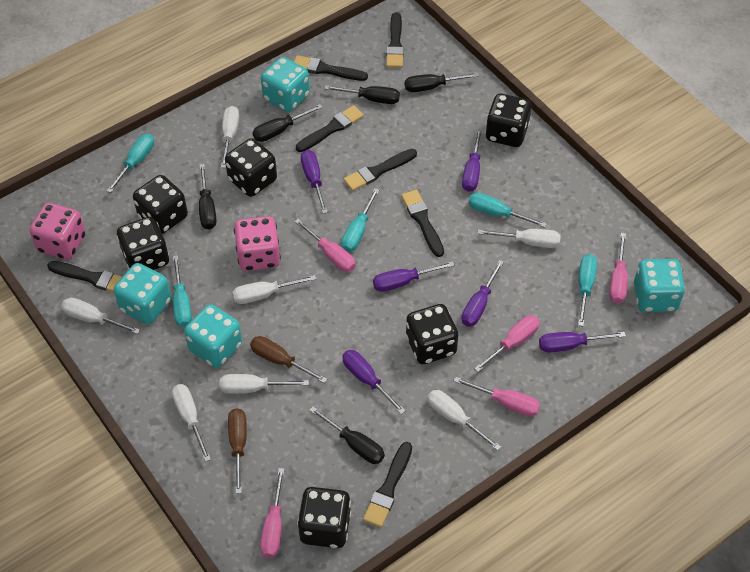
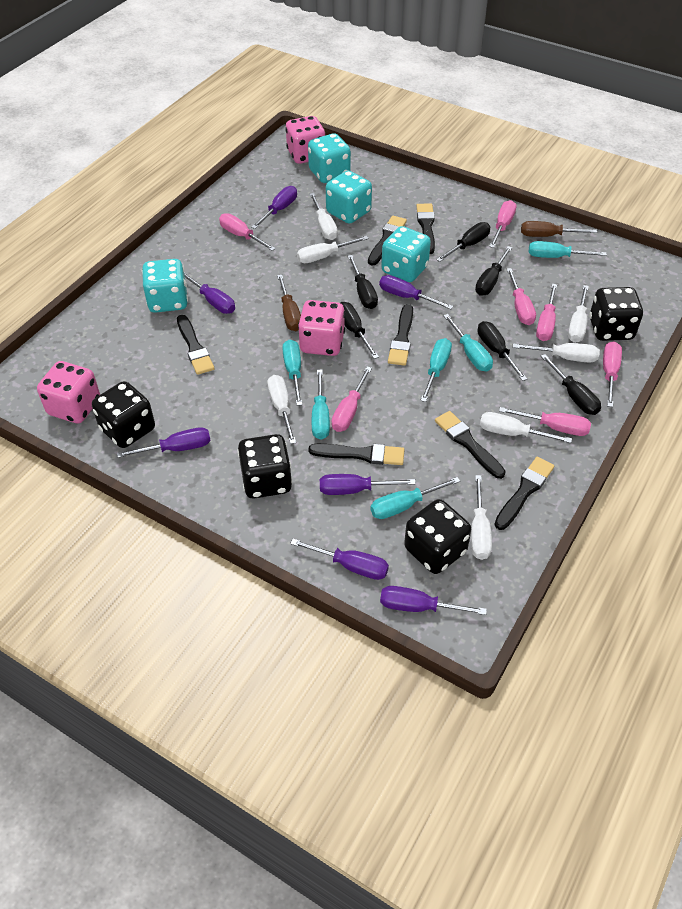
black dice: 6 -> 4
black screwdriver: 5 -> 6
pink dice: 2 -> 3
pink screwdriver: 5 -> 7
purple screwdriver: 6 -> 7
turquoise screwdriver: 5 -> 6

